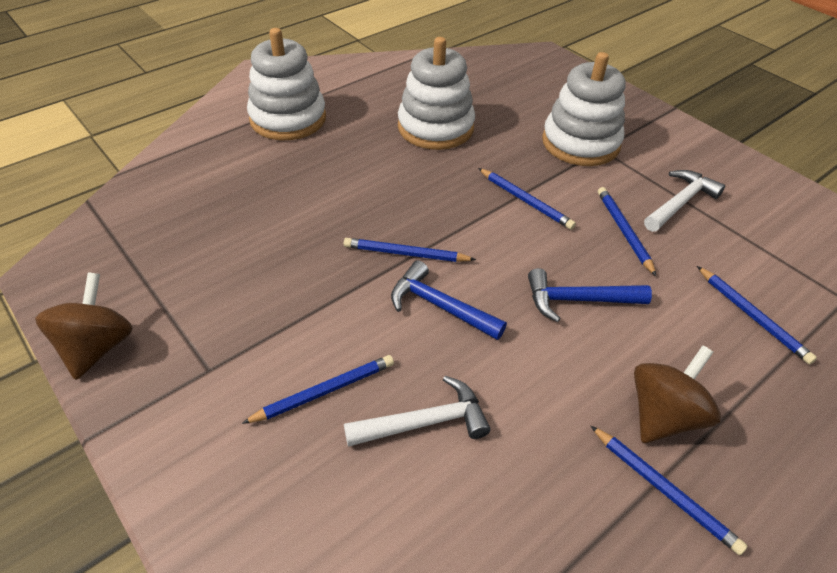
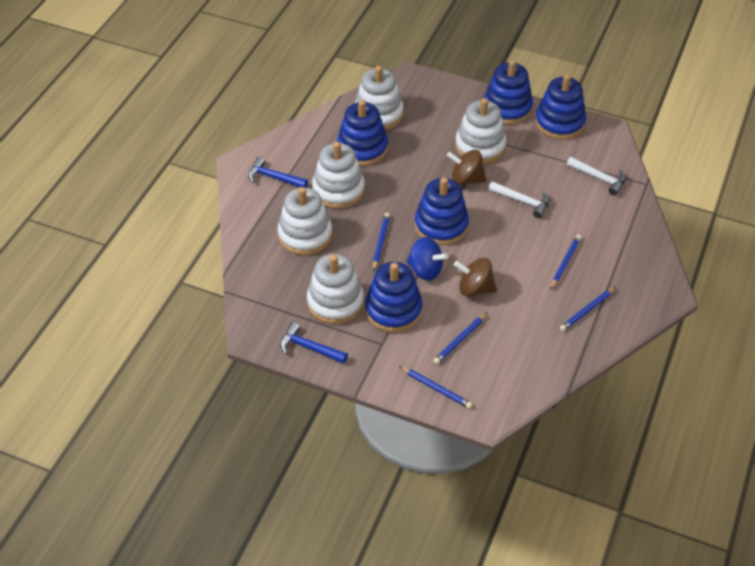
blue pencil: 6 -> 5
blue spinning top: 0 -> 1
blue stacking toy: 0 -> 5
white stacking toy: 3 -> 5

